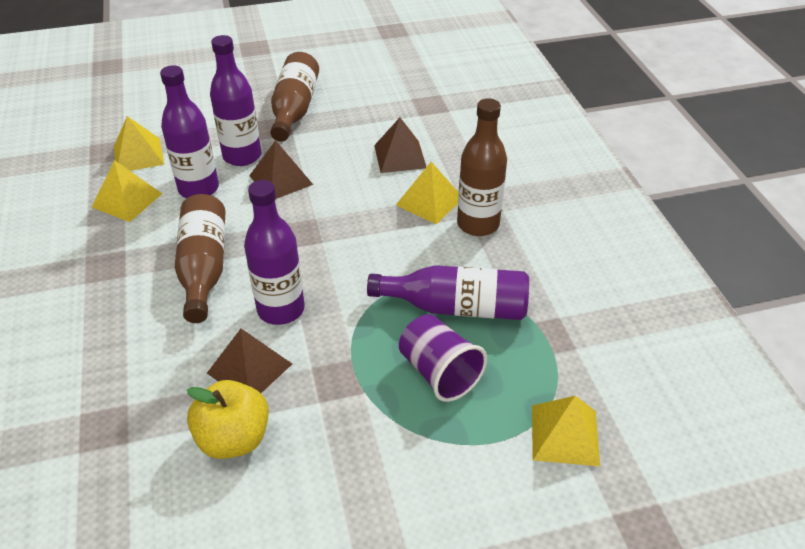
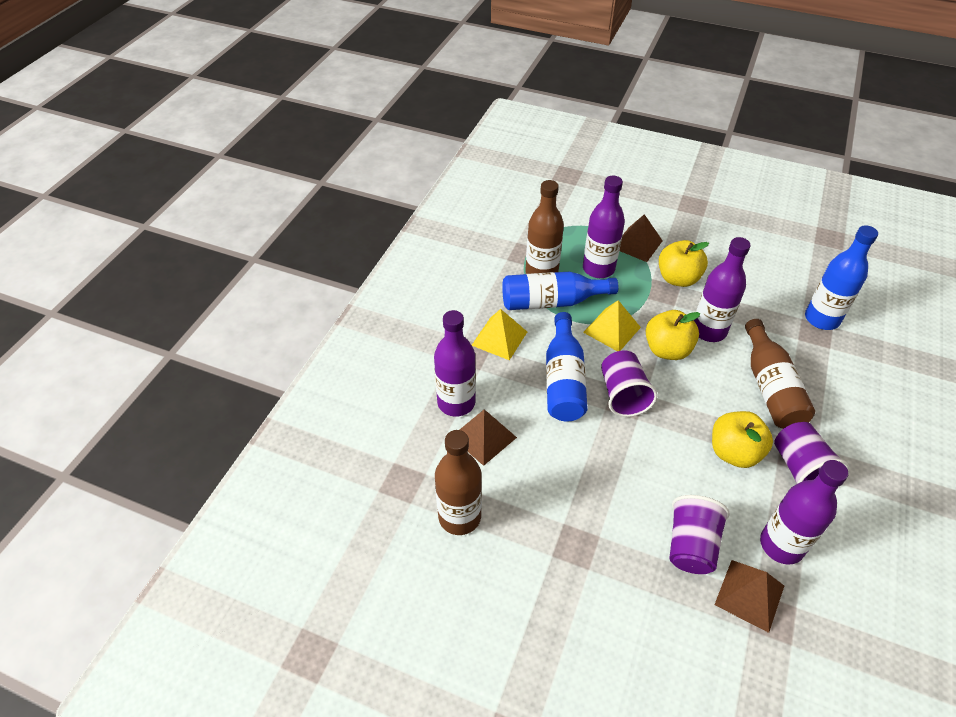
blue bottle: 0 -> 3
purple cup: 1 -> 3
yellow apple: 1 -> 3
yellow pyramid: 4 -> 2

